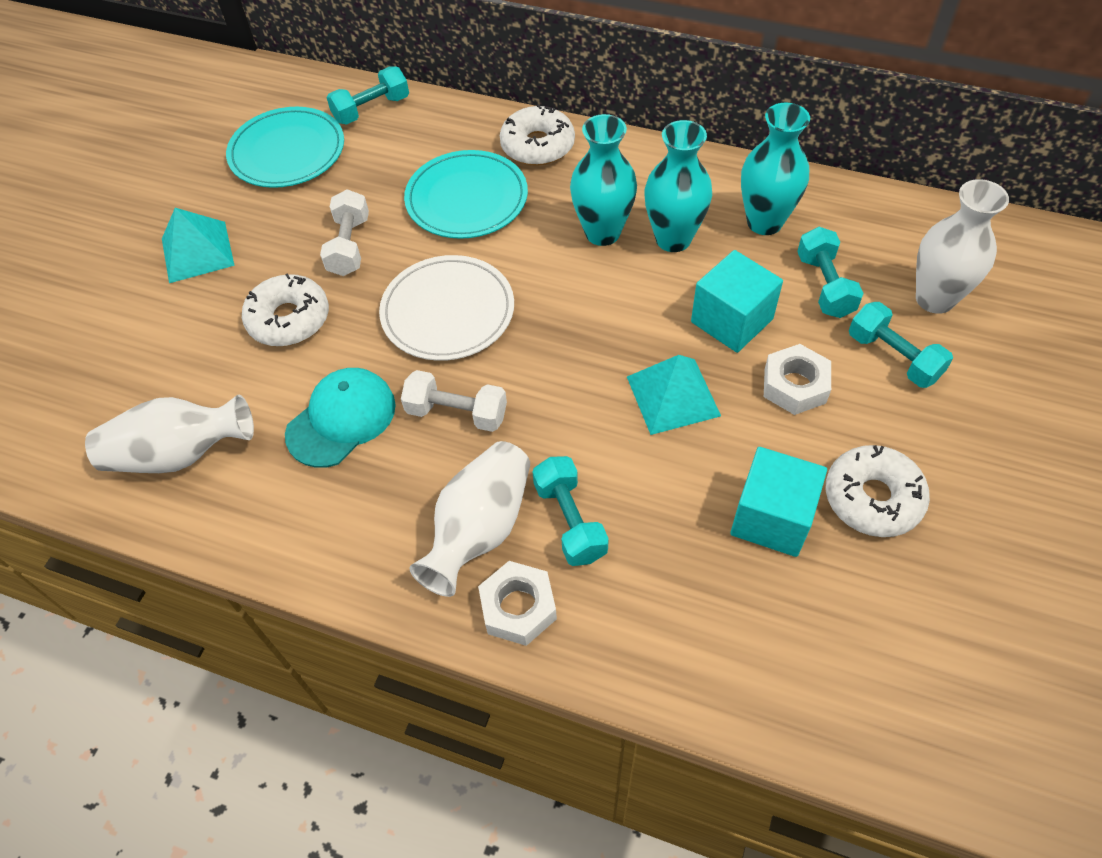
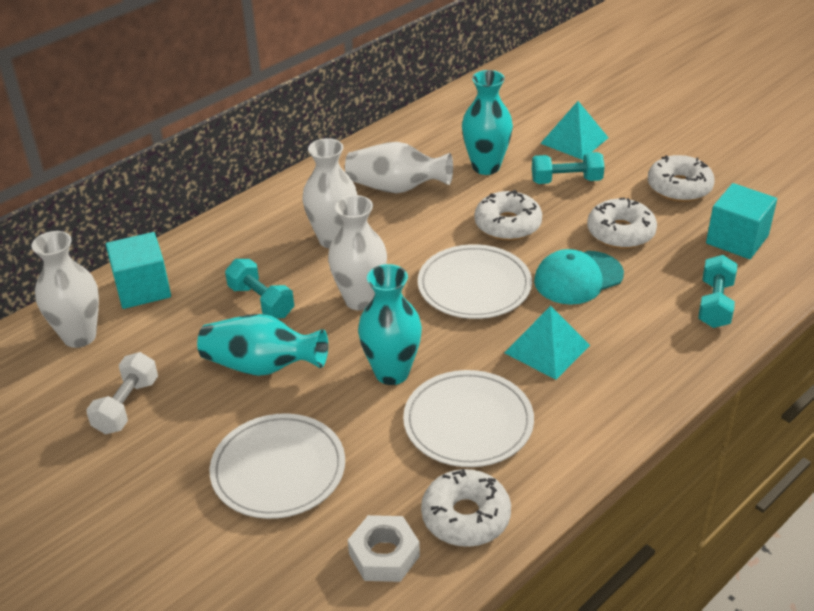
turquoise dumbbell: 4 -> 3
turquoise plate: 2 -> 0
white donut: 3 -> 4
white dumbbell: 2 -> 1
white nut: 2 -> 1
white plate: 1 -> 3
white vase: 3 -> 4

